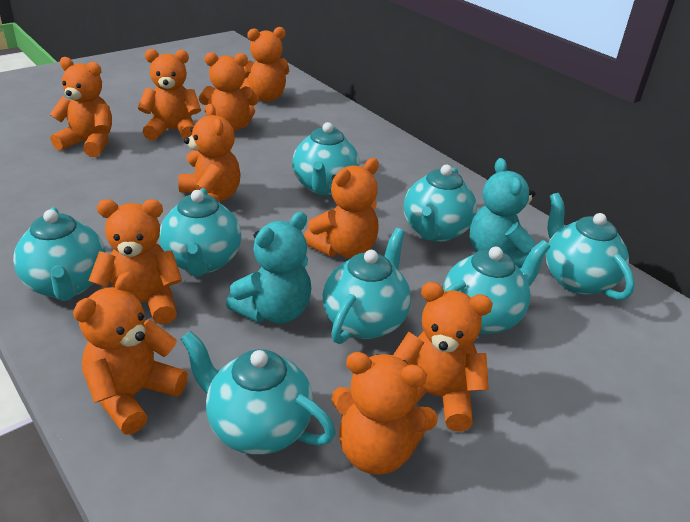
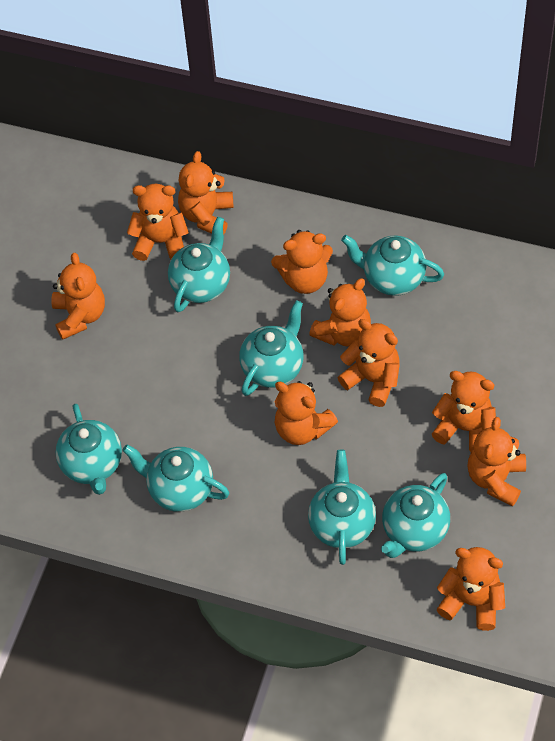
turquoise teapot: 8 -> 7
turquoise teddy bear: 2 -> 0

